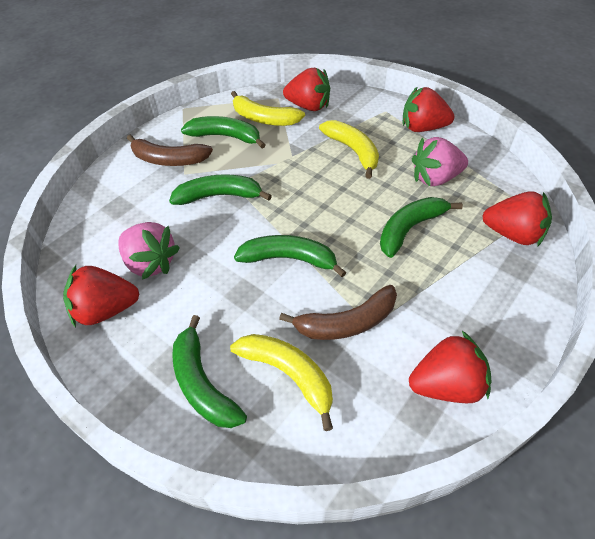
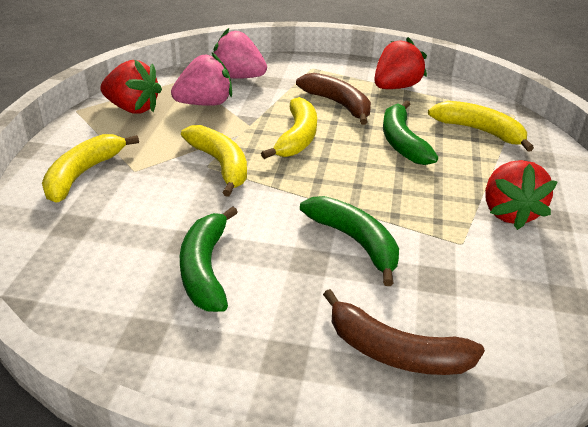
green banana: 5 -> 3
red strawberry: 5 -> 3
yellow banana: 3 -> 4

